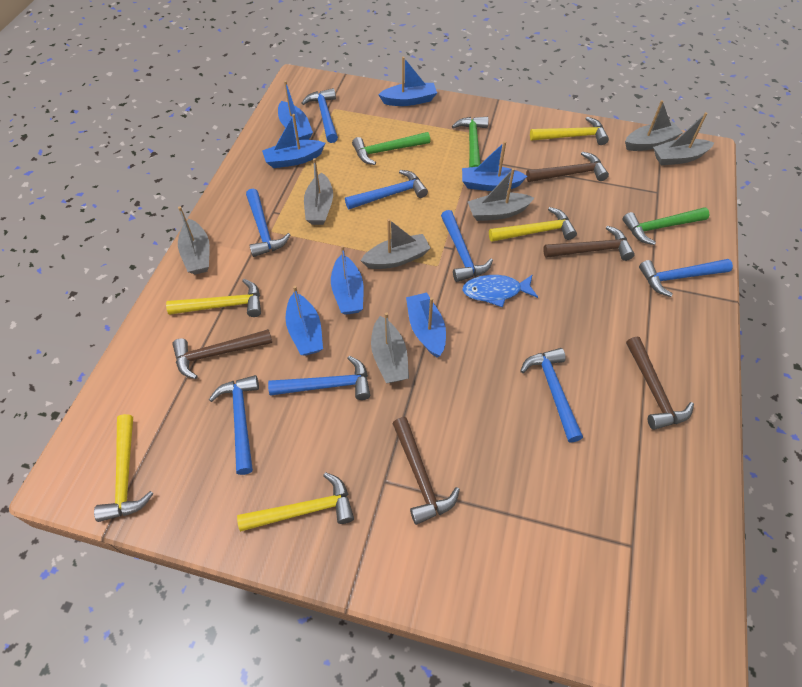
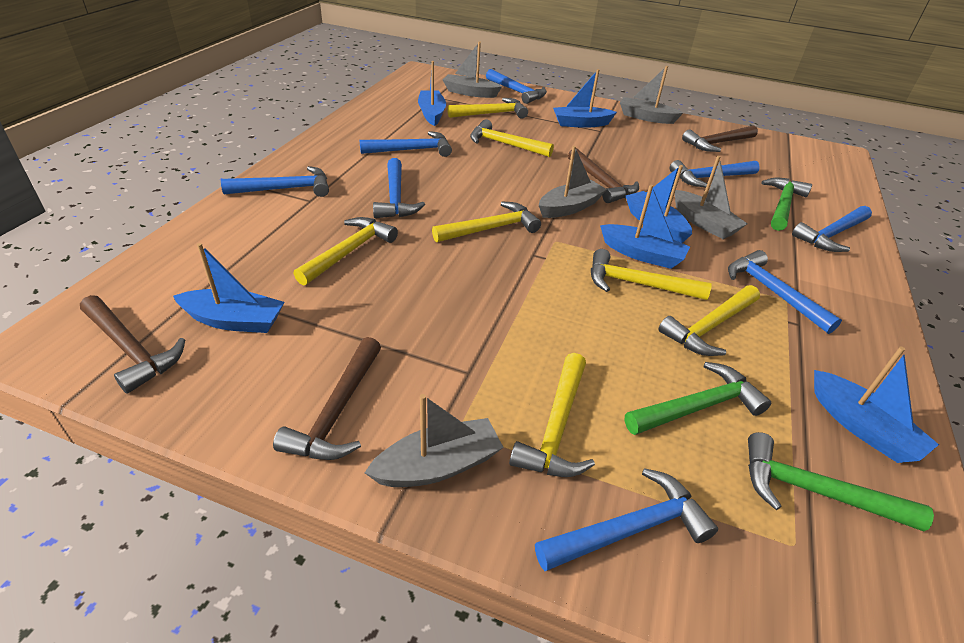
blue boat: 7 -> 6
blue fish: 1 -> 0
brown hammer: 5 -> 4
grey boat: 7 -> 5
yellow hammer: 5 -> 7

